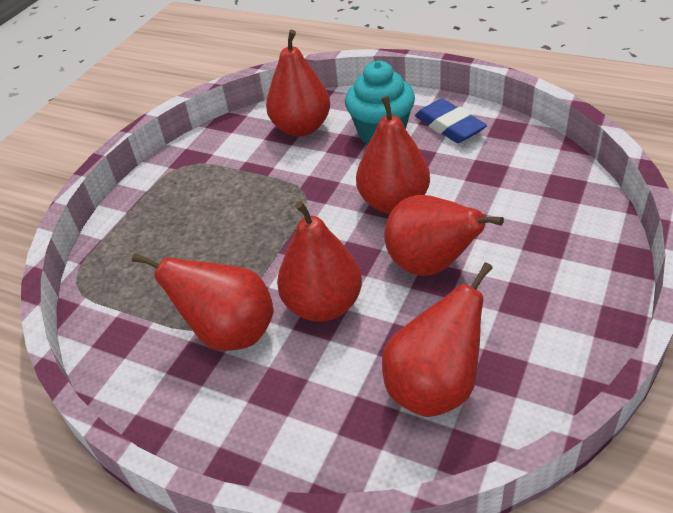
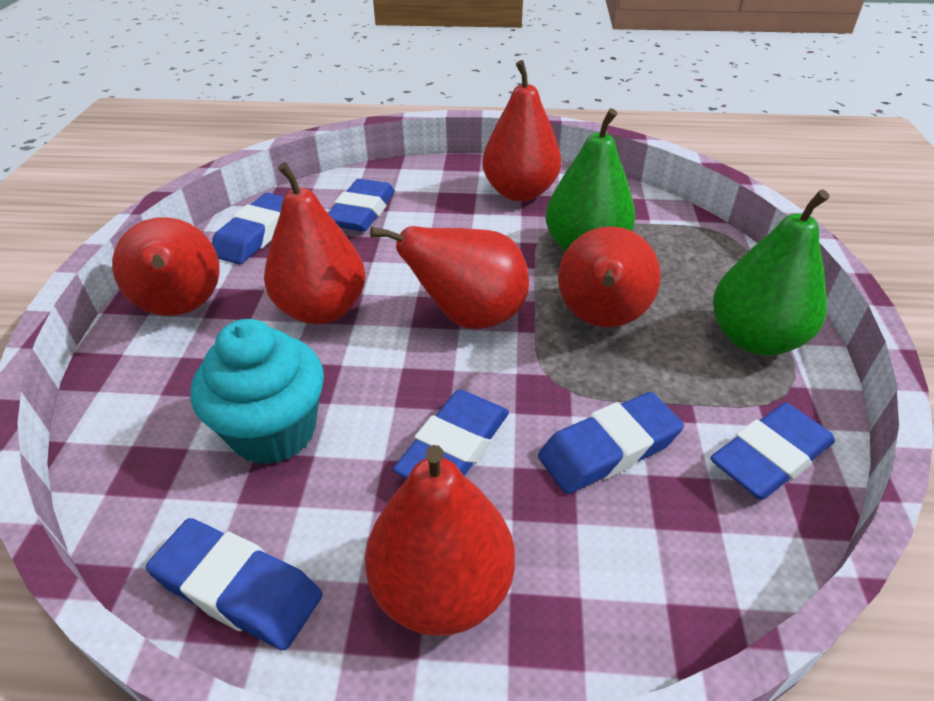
blue eraser: 1 -> 6
green pear: 0 -> 2

